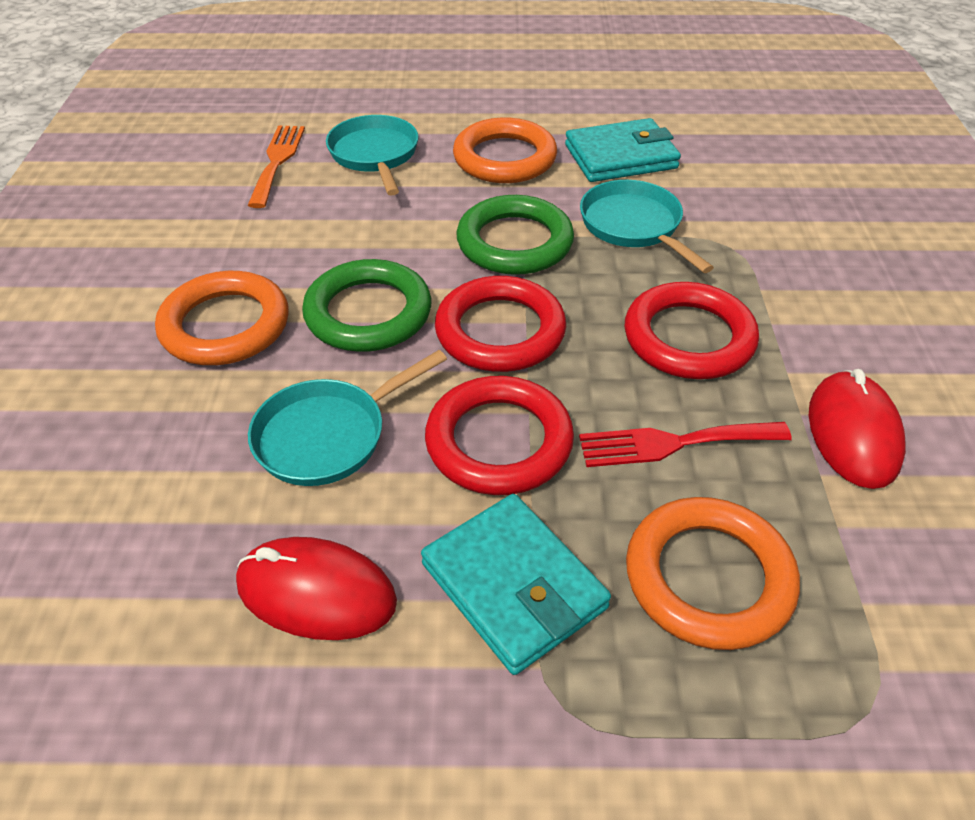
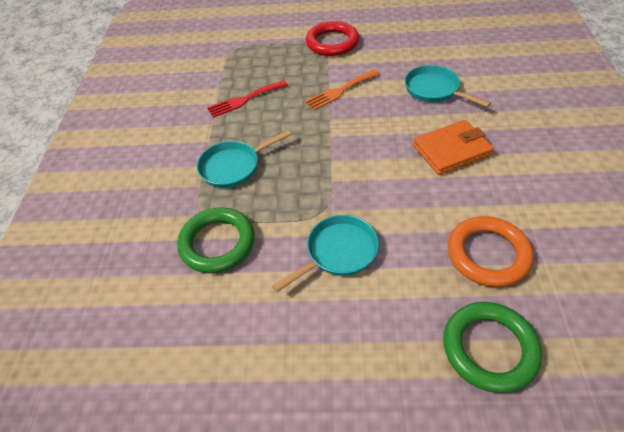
orange ring: 3 -> 1
orange wallet: 0 -> 1
red mouse: 2 -> 0
red ring: 3 -> 1
turquoise wallet: 2 -> 0

